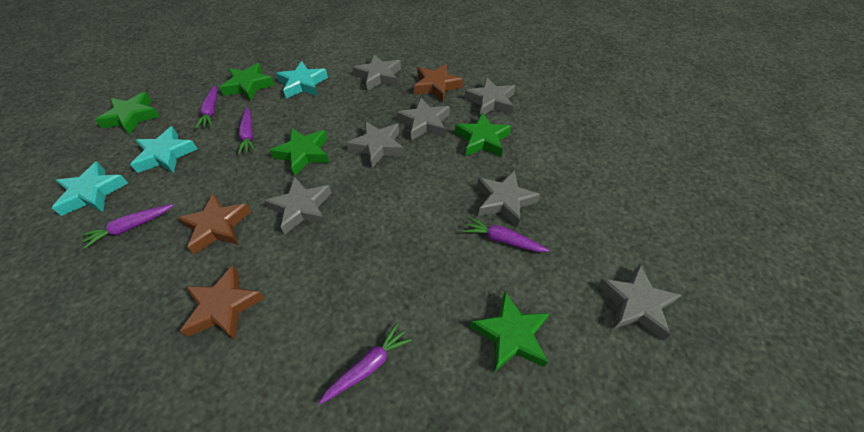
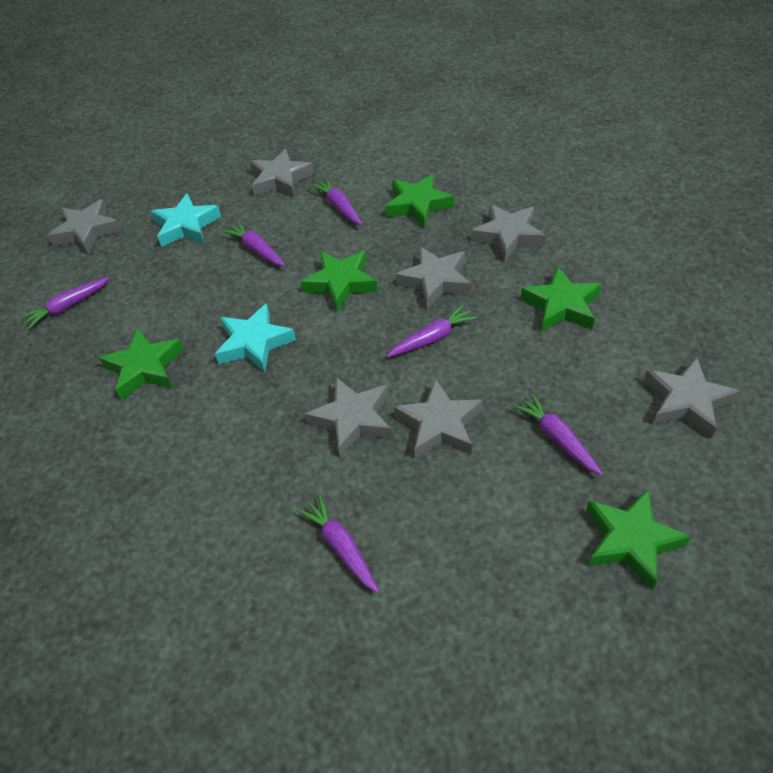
brown star: 3 -> 0
purple carrot: 5 -> 6
turquoise star: 3 -> 2

